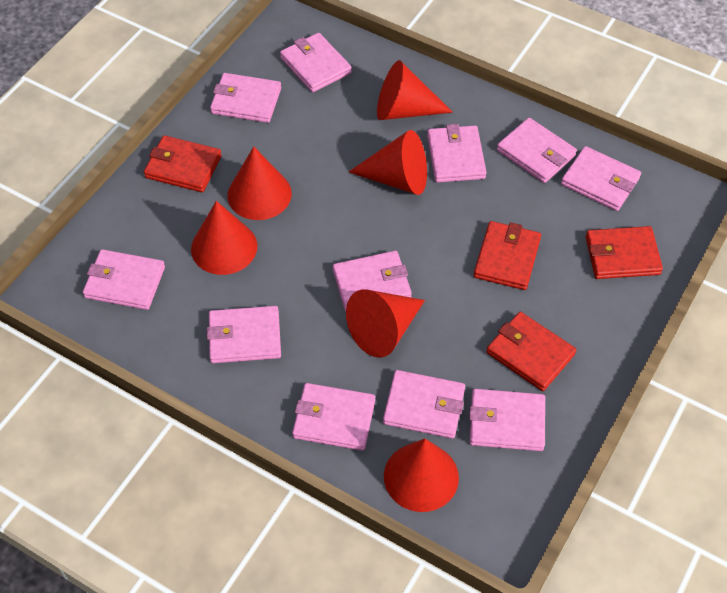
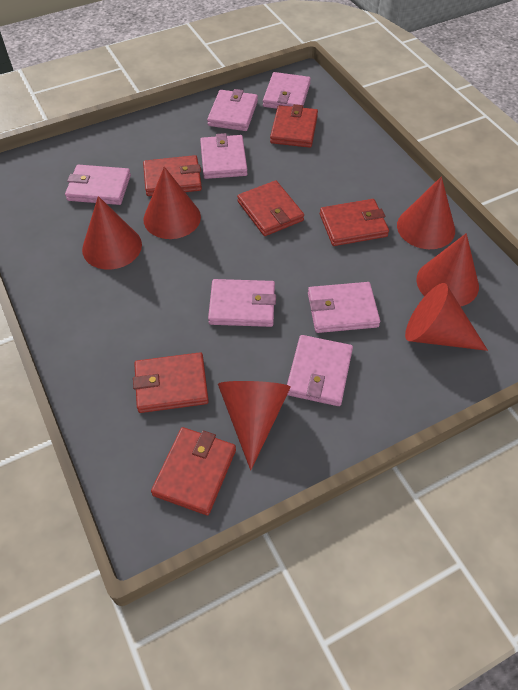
pink wallet: 11 -> 7
red wallet: 4 -> 6

